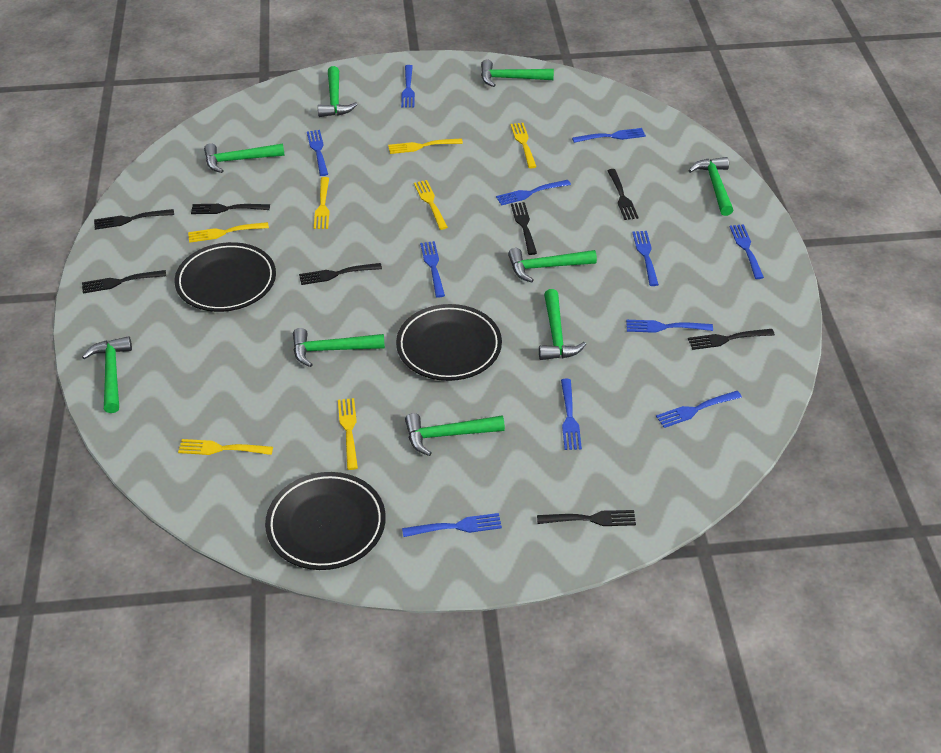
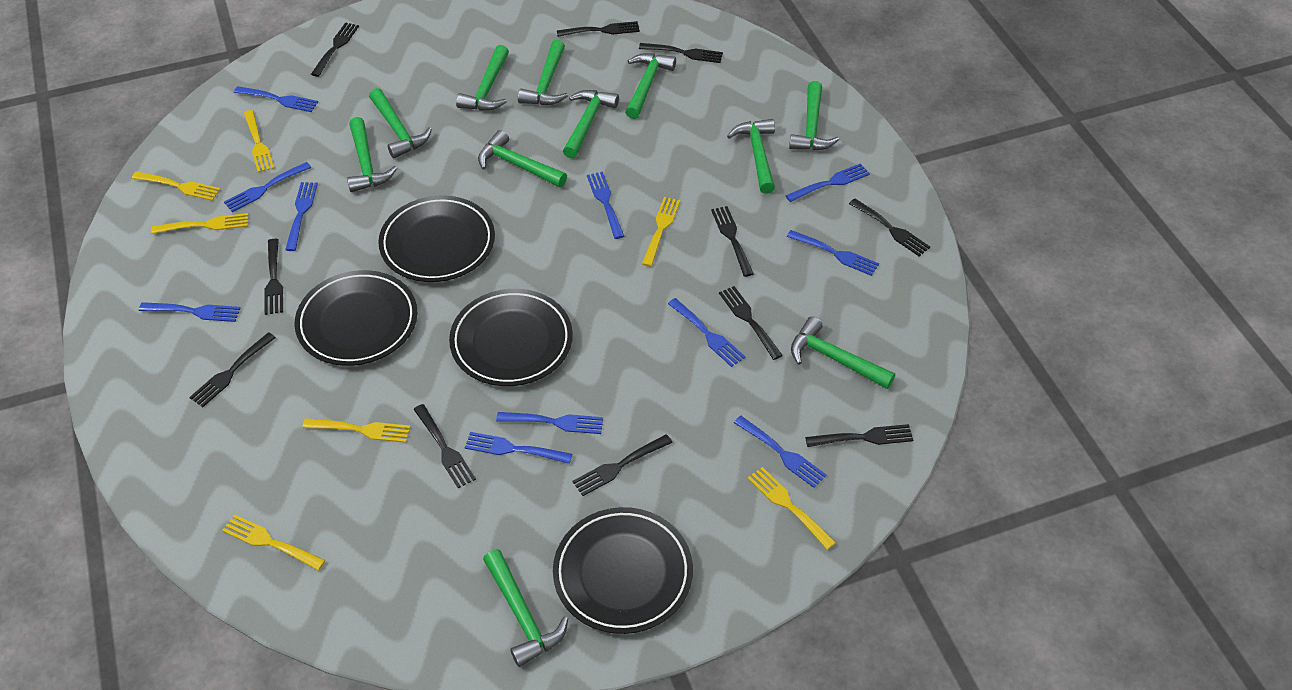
black fork: 8 -> 11
black plate: 3 -> 4
green hammer: 9 -> 11

